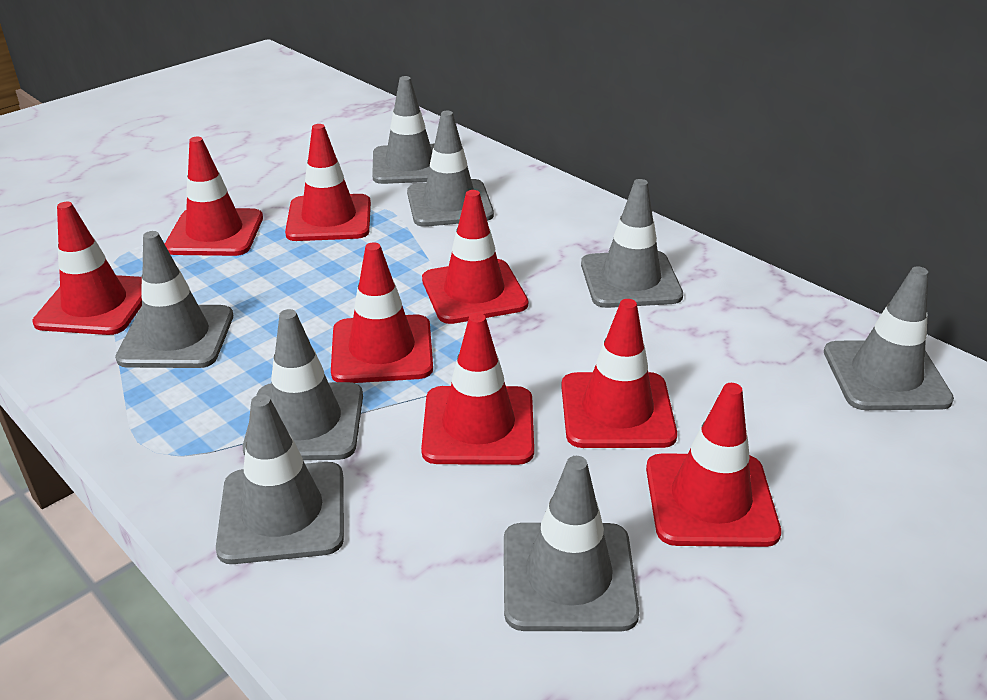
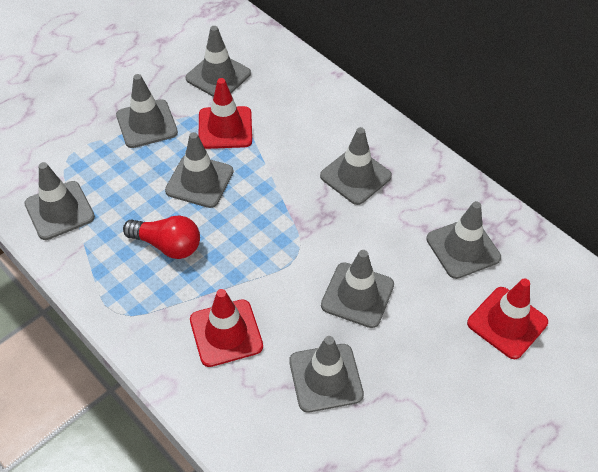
red light bulb: 0 -> 1
red traffic cone: 8 -> 3

